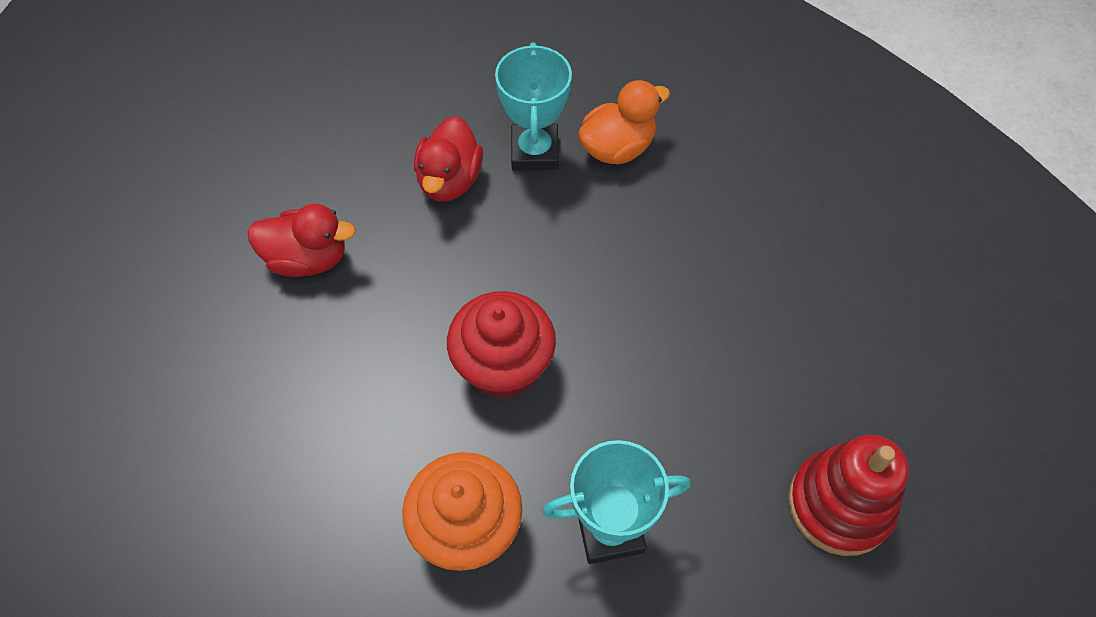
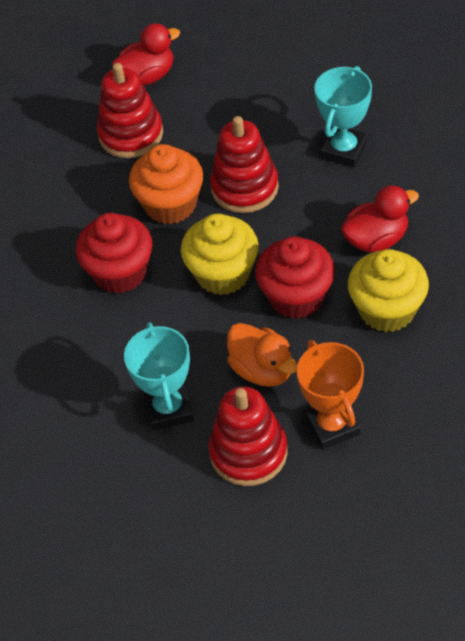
orange trophy: 0 -> 1
red cupcake: 1 -> 2
red stacking toy: 1 -> 3
yellow cupcake: 0 -> 2

